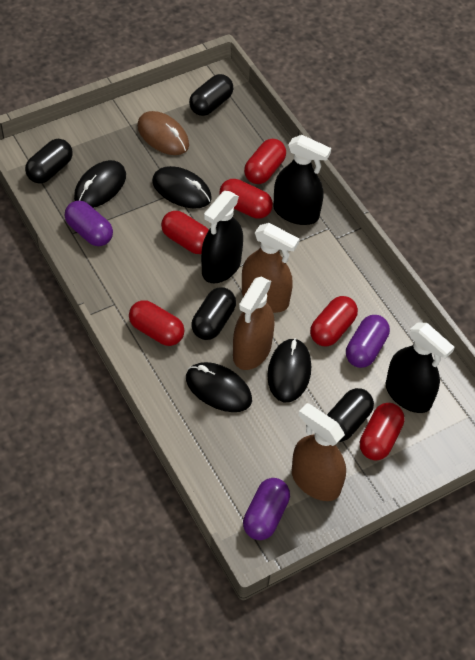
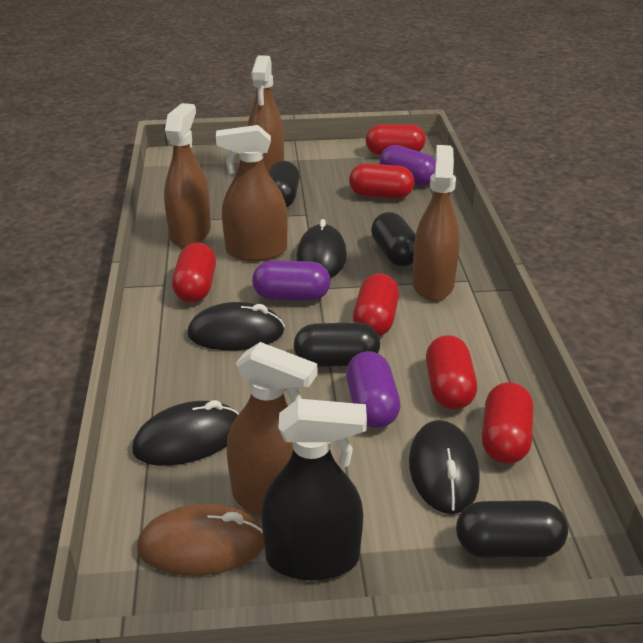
black spray bottle: 3 -> 1
brown spray bottle: 3 -> 5

